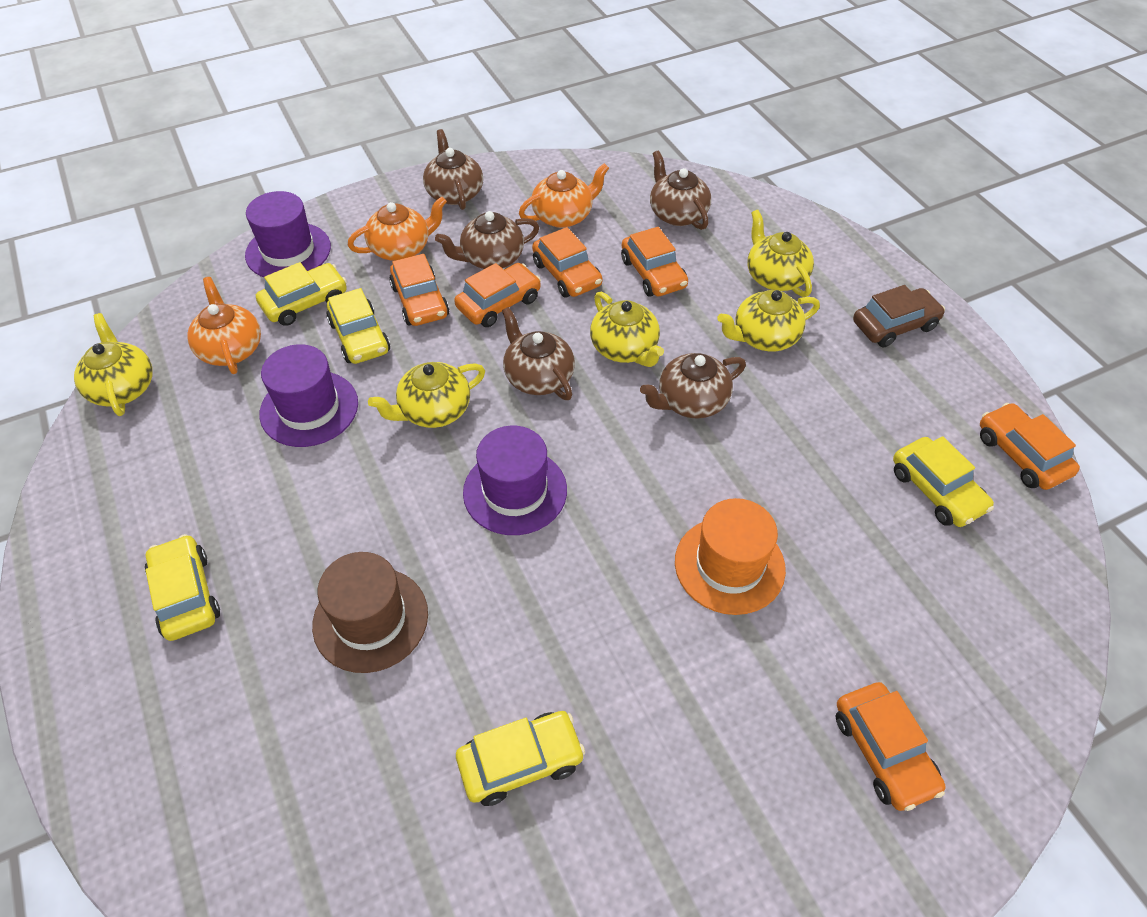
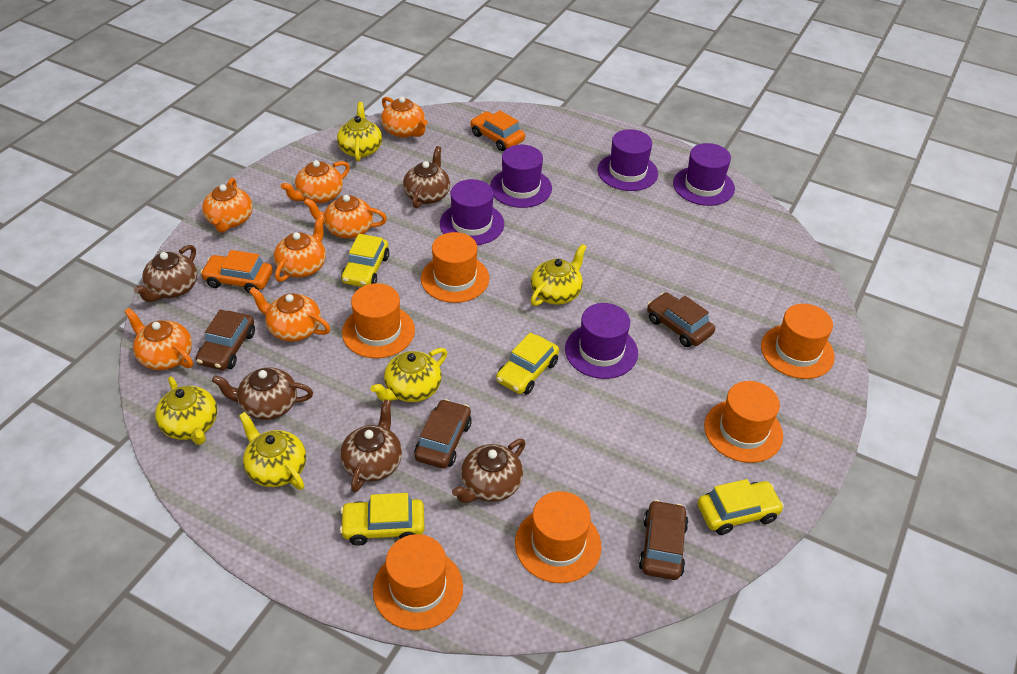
brown car: 1 -> 4
brown hat: 1 -> 0
orange car: 6 -> 2
orange hat: 1 -> 6
orange teapot: 3 -> 7
purple hat: 3 -> 5
yellow car: 5 -> 4

